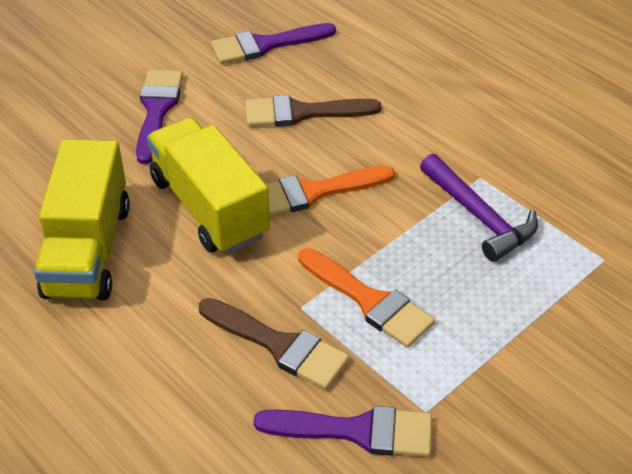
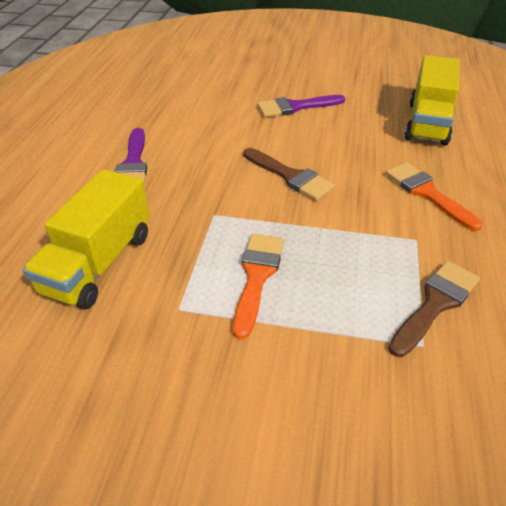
purple brush: 3 -> 2
purple hammer: 1 -> 0

